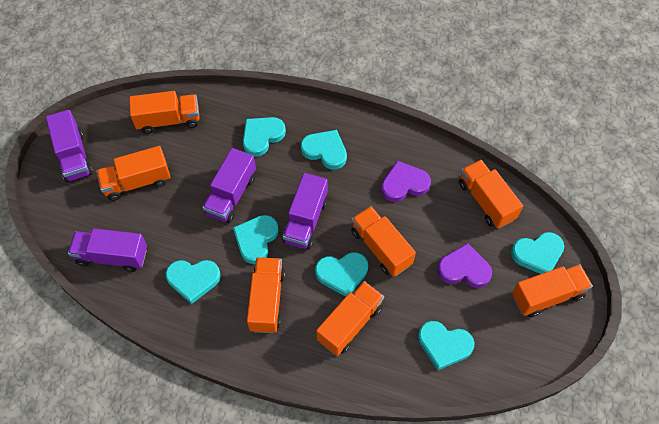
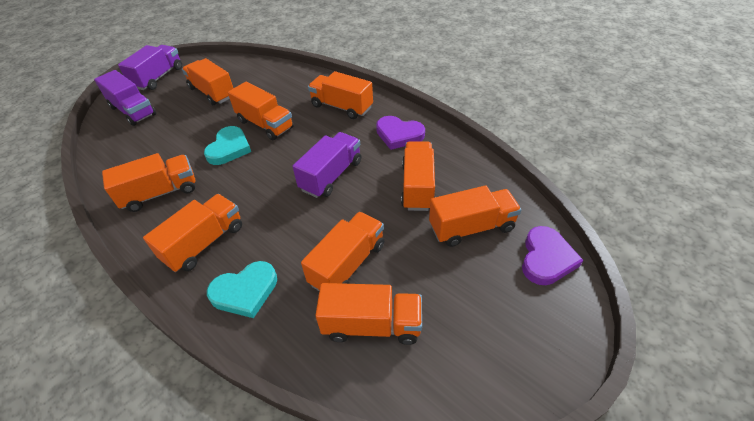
orange truck: 7 -> 9
purple truck: 4 -> 3
turquoise heart: 7 -> 2

